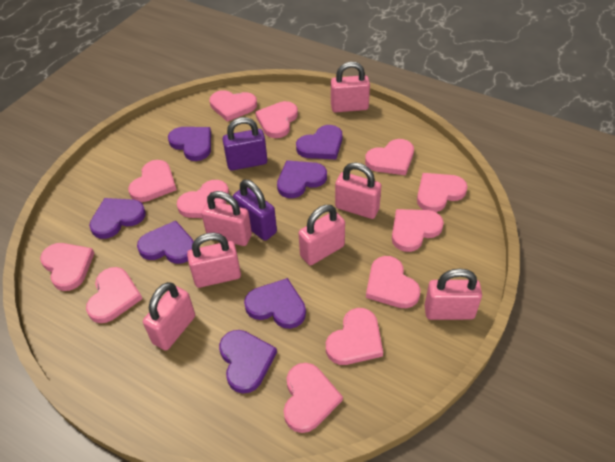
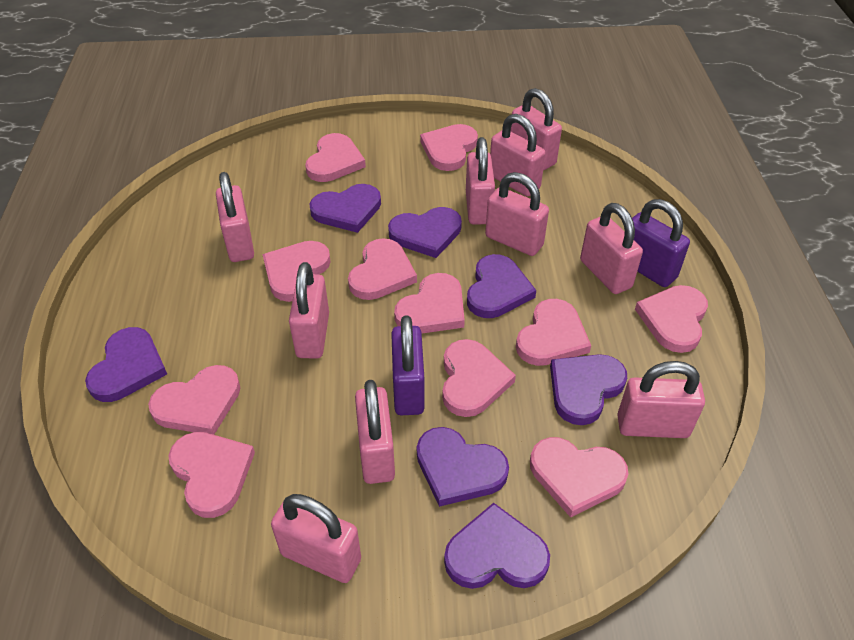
pink heart: 12 -> 11
pink padlock: 7 -> 10

